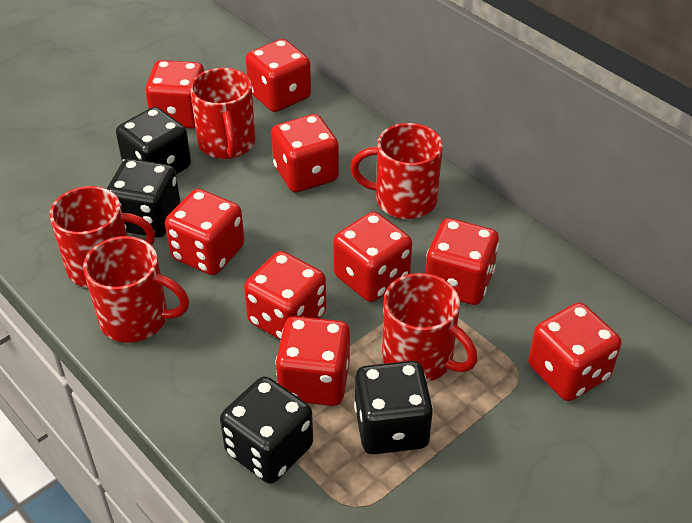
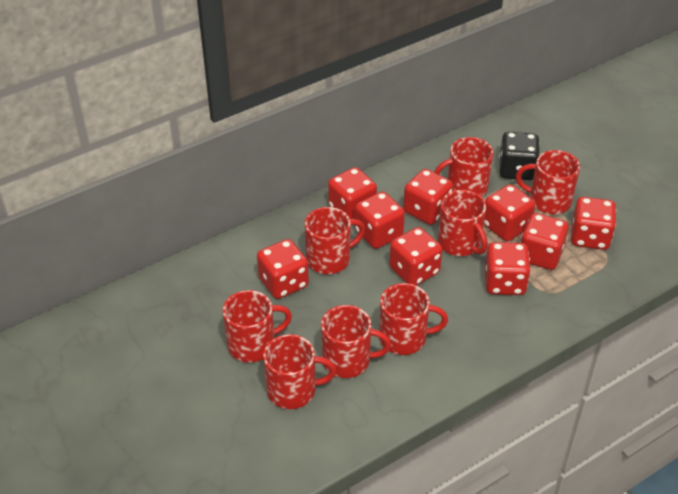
black dice: 4 -> 1
red mug: 5 -> 8

